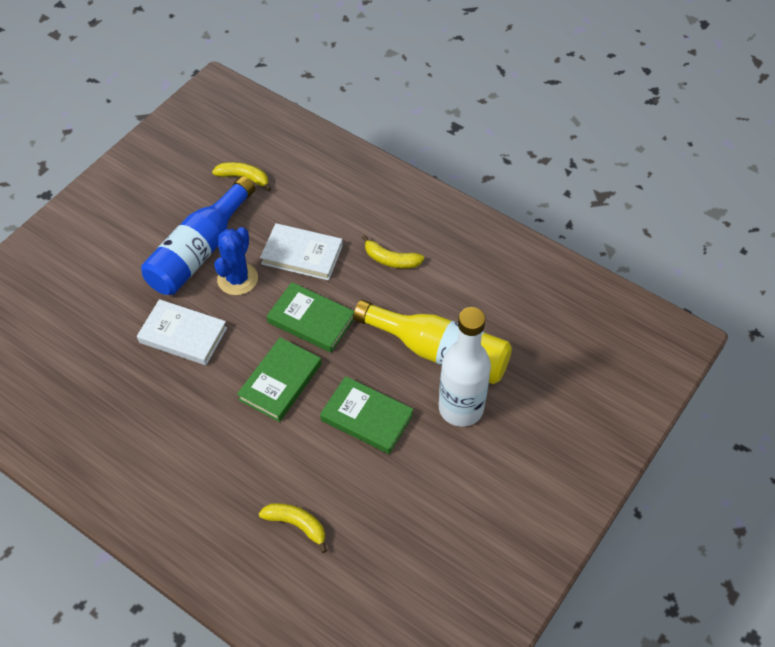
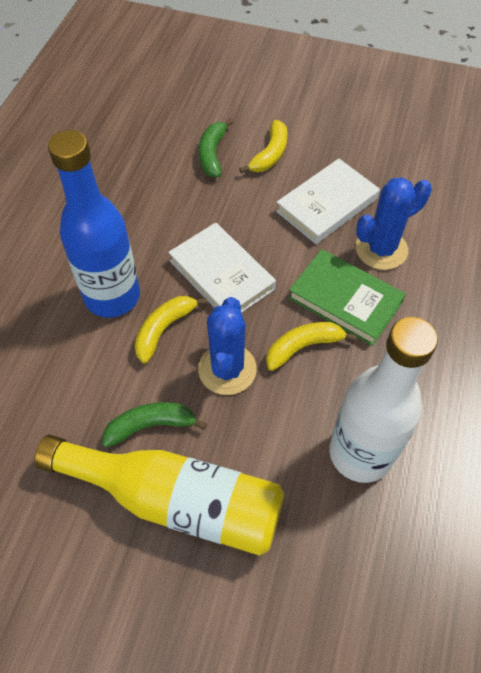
blue cactus: 1 -> 2
green banana: 0 -> 2
green book: 3 -> 1

